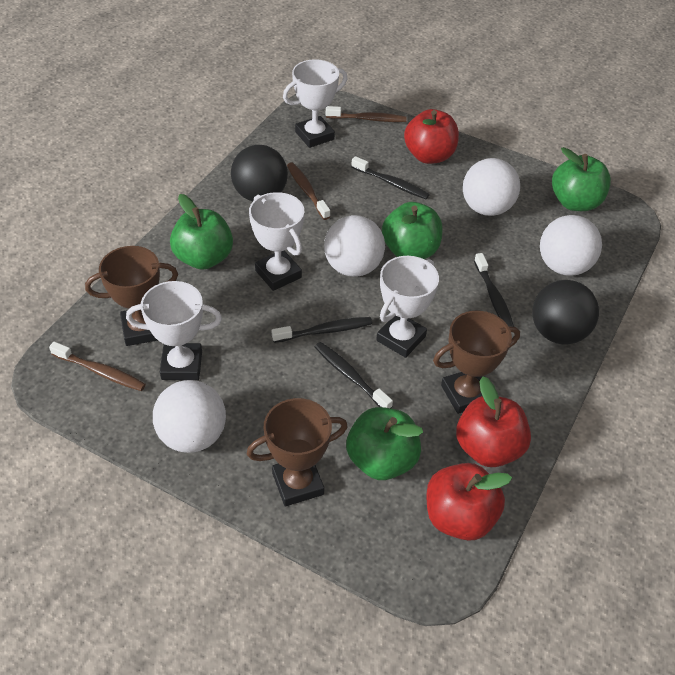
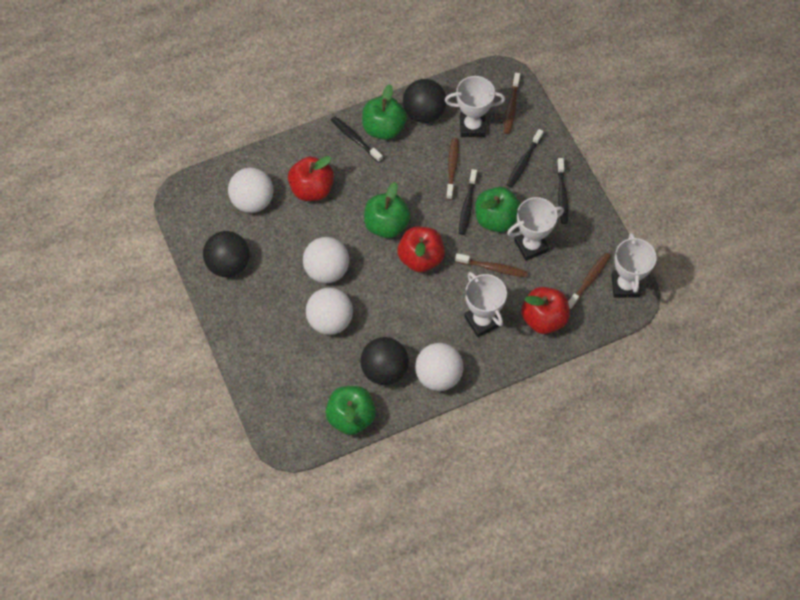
black ball: 2 -> 3
brown toothbrush: 3 -> 4
brown trophy: 3 -> 0

